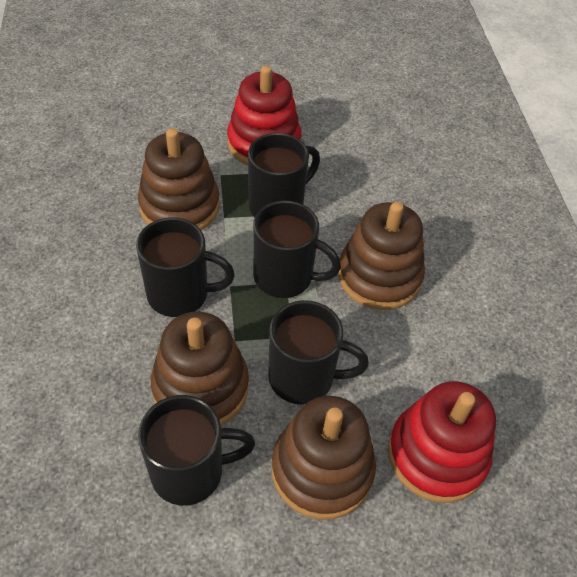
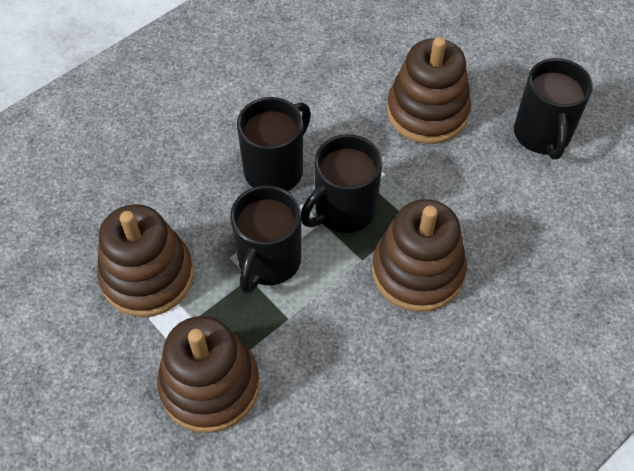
black mug: 5 -> 4
red stacking toy: 2 -> 0

